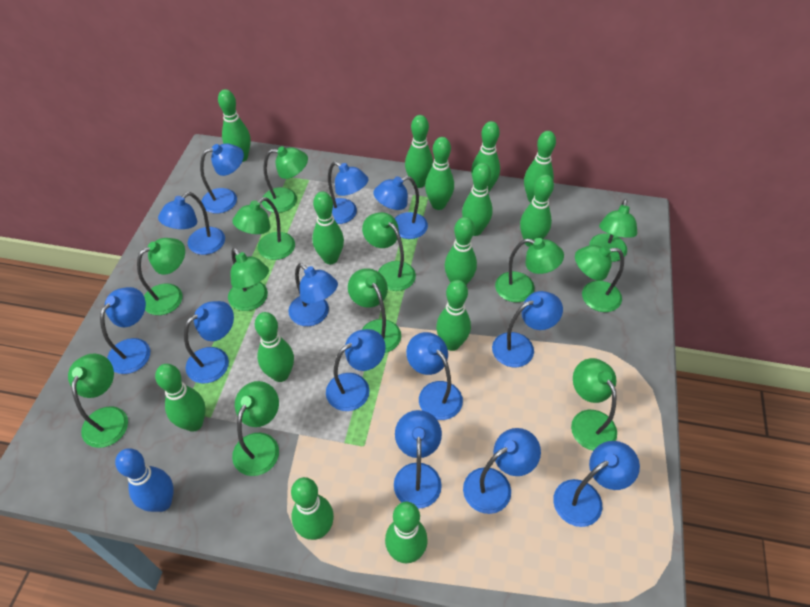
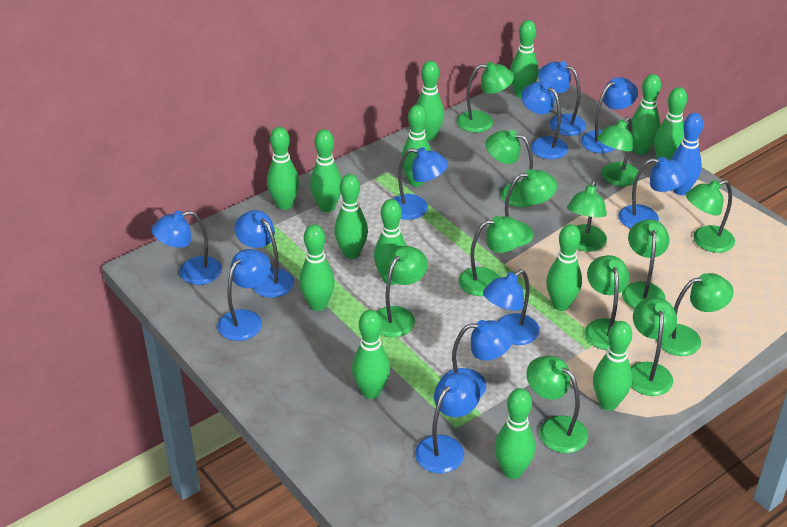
blue lamp: 13 -> 11
green lamp: 12 -> 13

